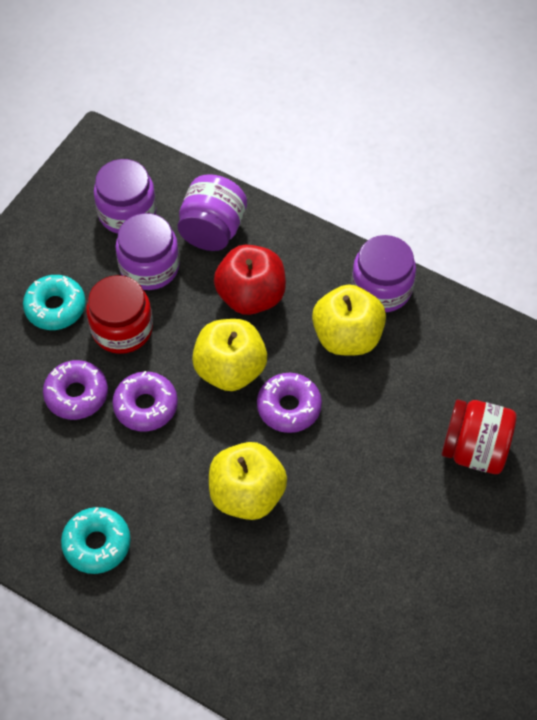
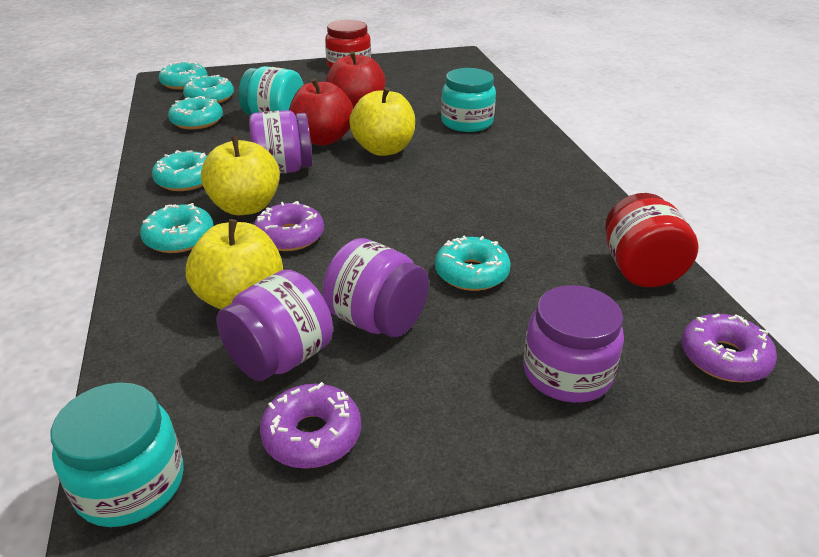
red apple: 1 -> 2
turquoise donut: 2 -> 6
turquoise jar: 0 -> 3

